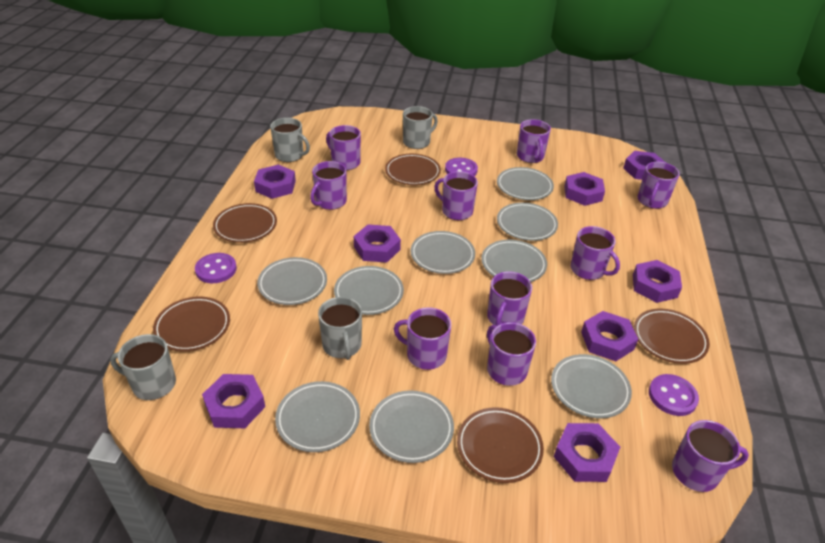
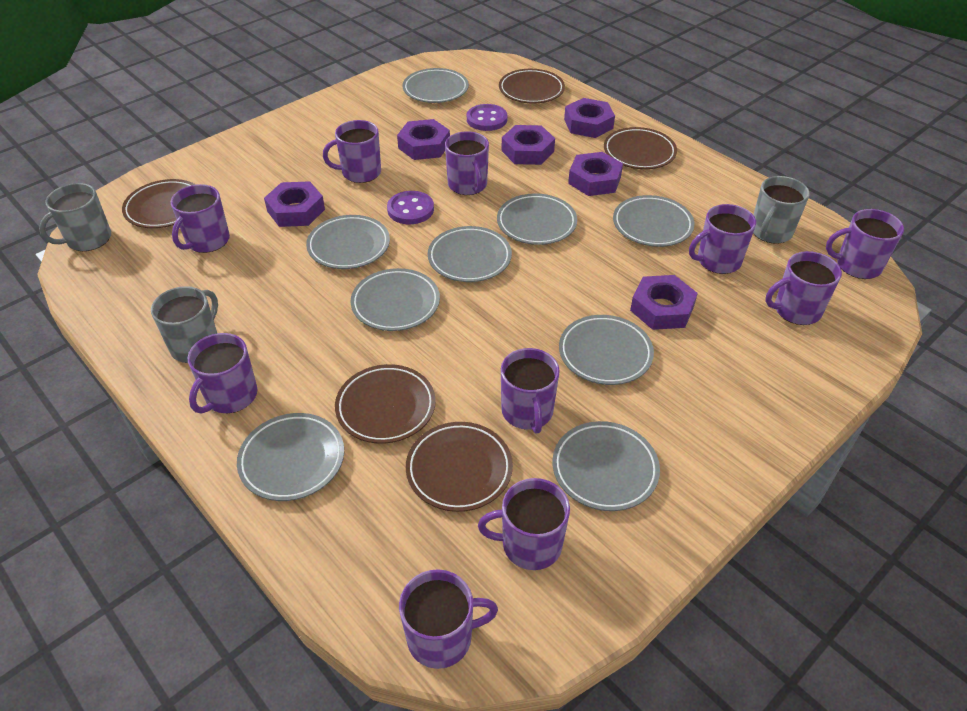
grey mug: 4 -> 3
purple button: 3 -> 2
purple nut: 8 -> 6

